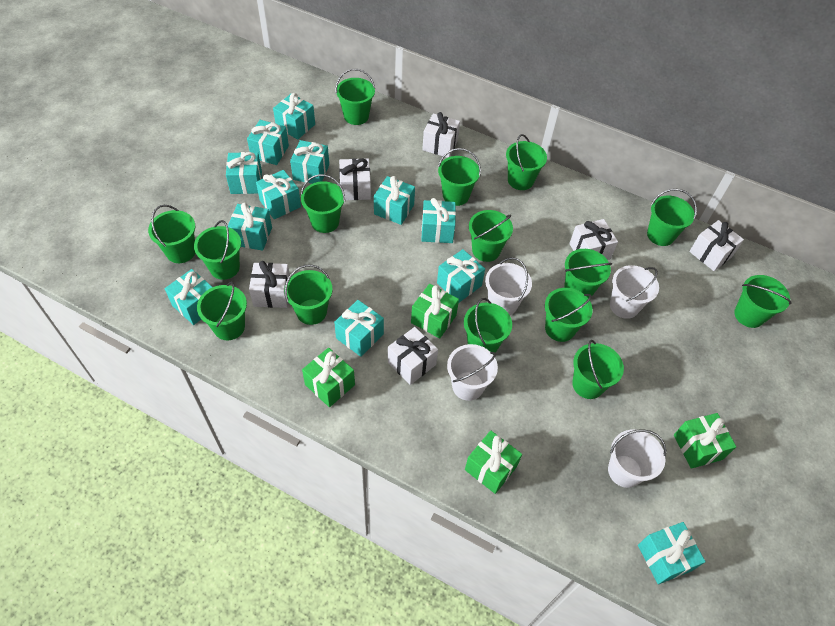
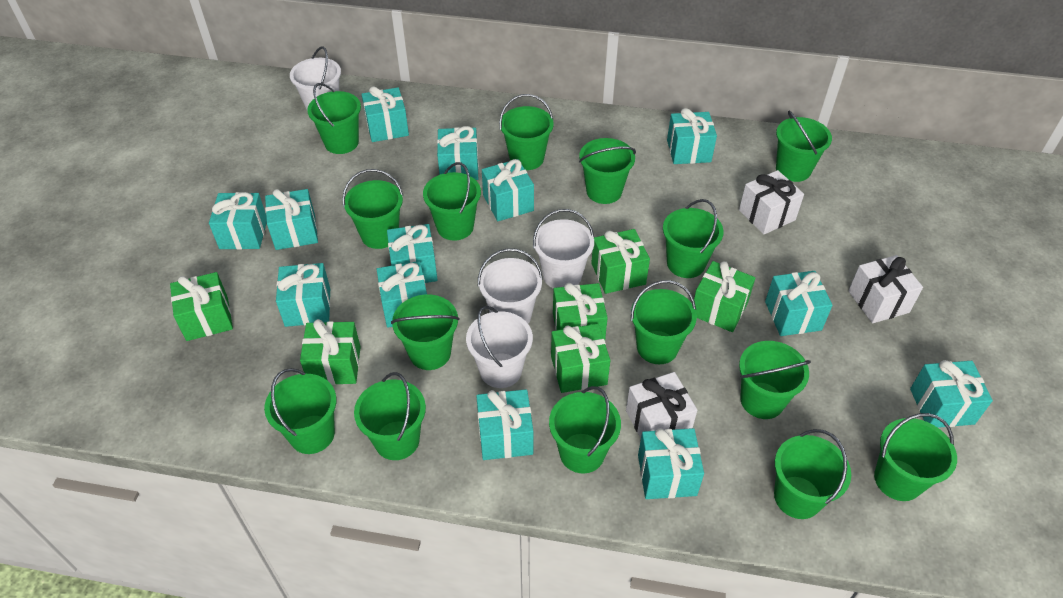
green gift: 4 -> 6
turquoise gift: 12 -> 13
white gift: 6 -> 3

